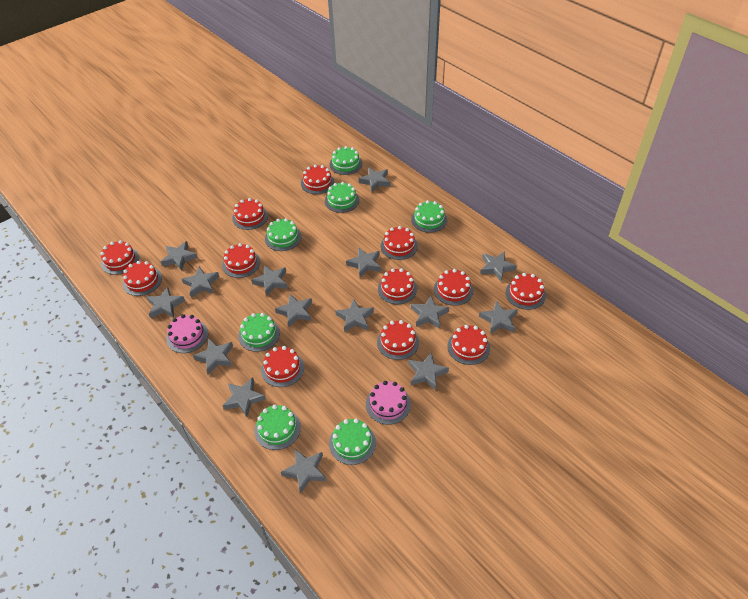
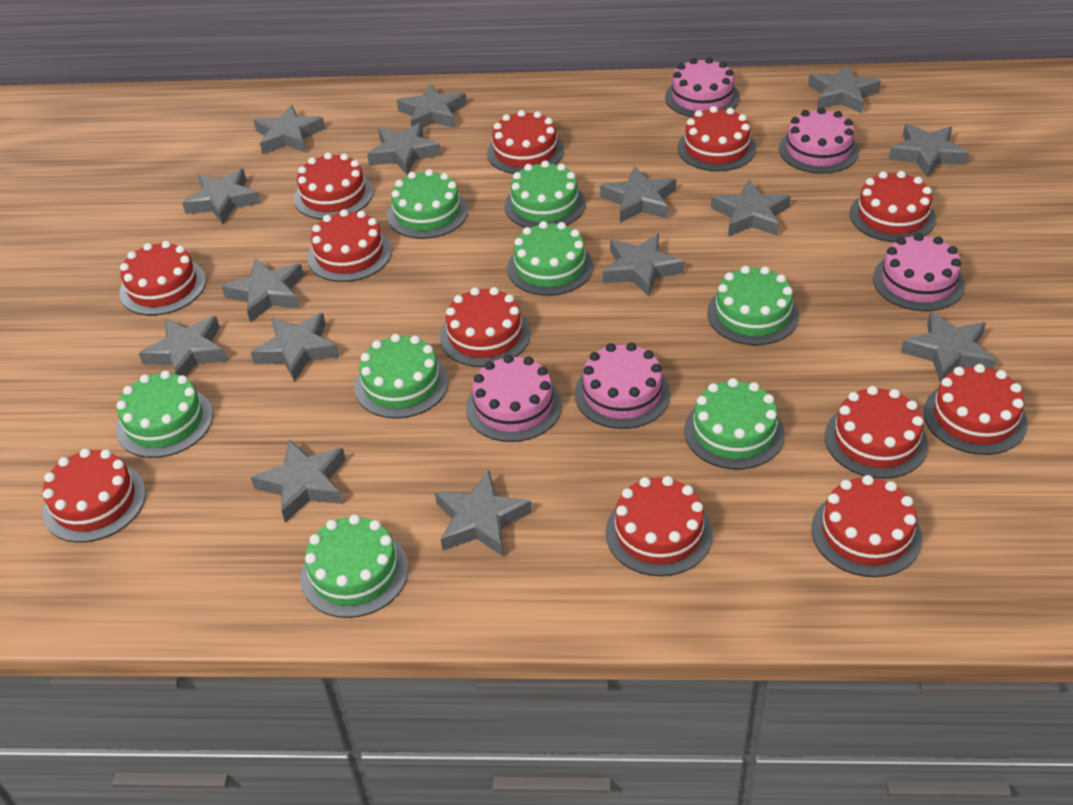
green cake: 7 -> 8
pink cake: 2 -> 5

